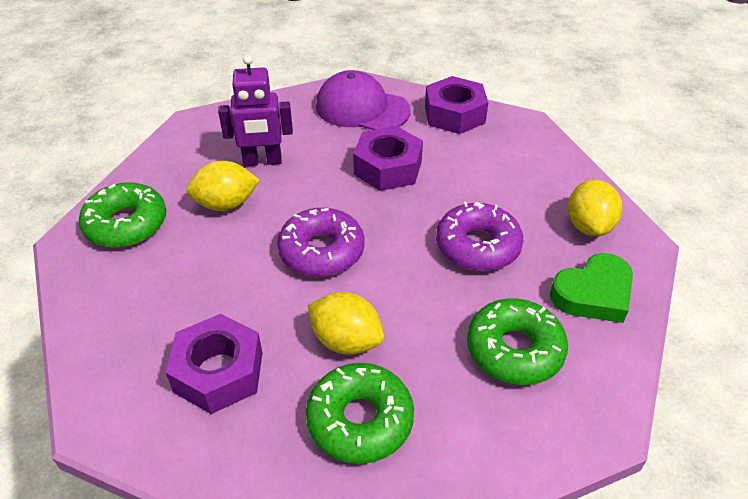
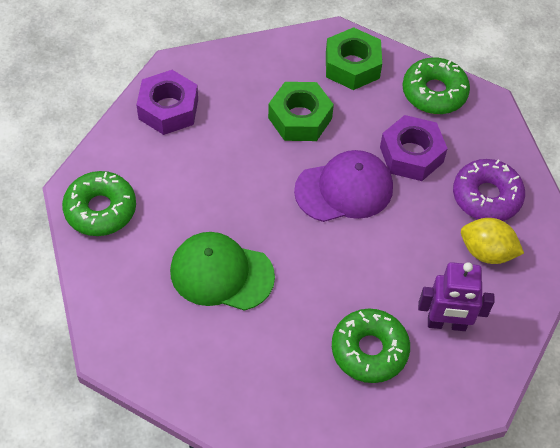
green cap: 0 -> 1
green heart: 1 -> 0
green nut: 0 -> 2
purple donut: 2 -> 1
purple nut: 3 -> 2
yellow lemon: 3 -> 1

